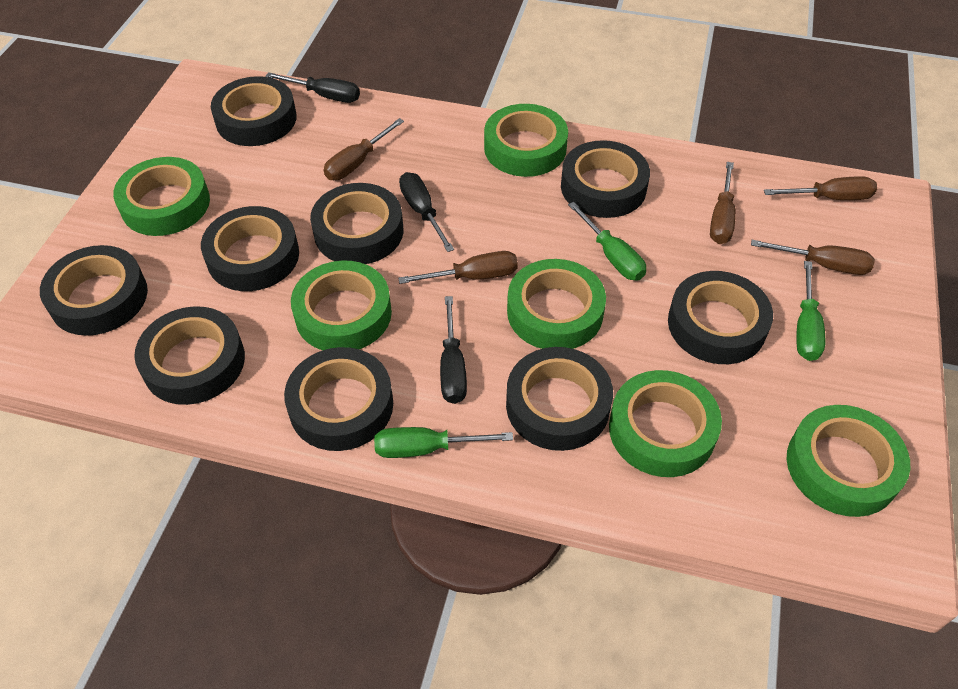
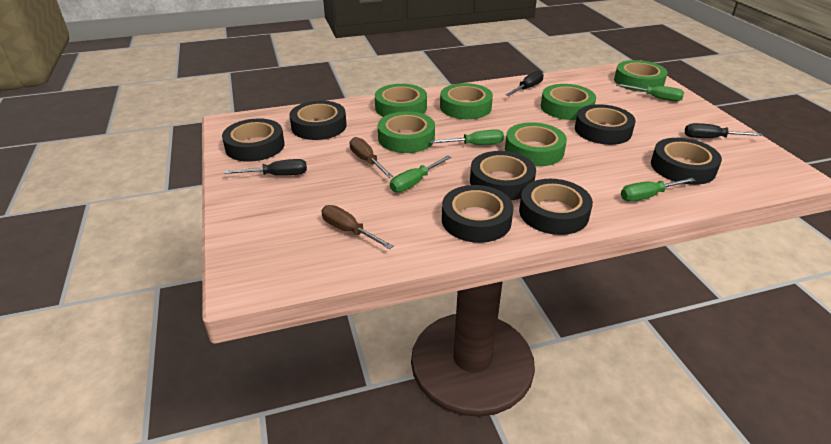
black tape: 9 -> 7
brown screwdriver: 5 -> 2
green screwdriver: 3 -> 4

